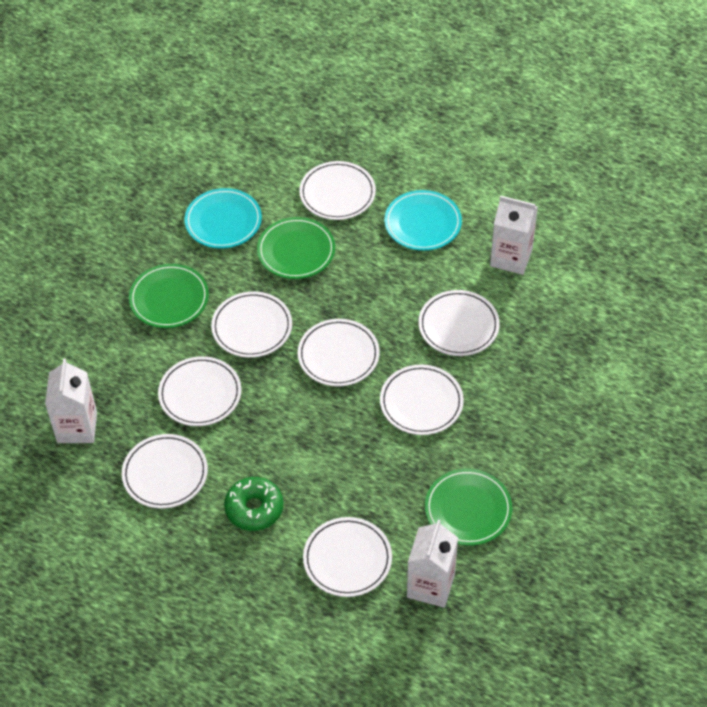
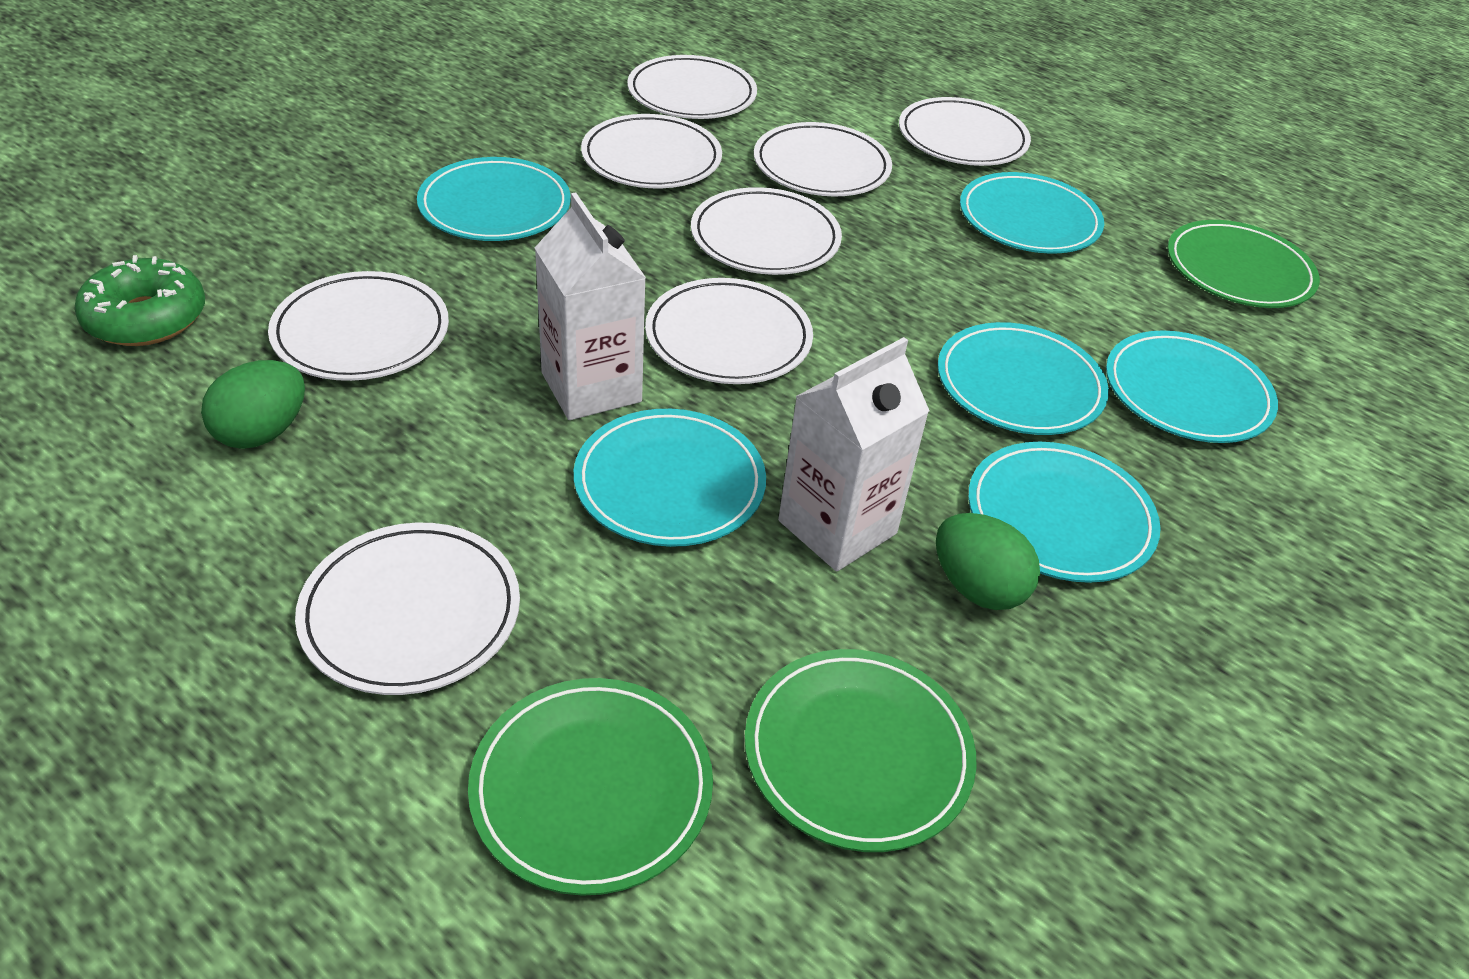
green egg: 0 -> 2
turquoise plate: 2 -> 6
white carton: 3 -> 2

